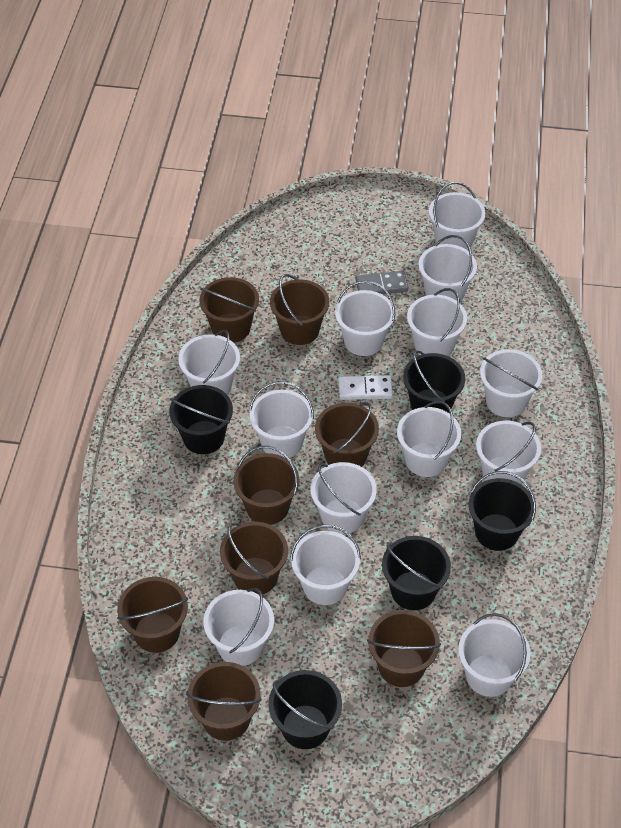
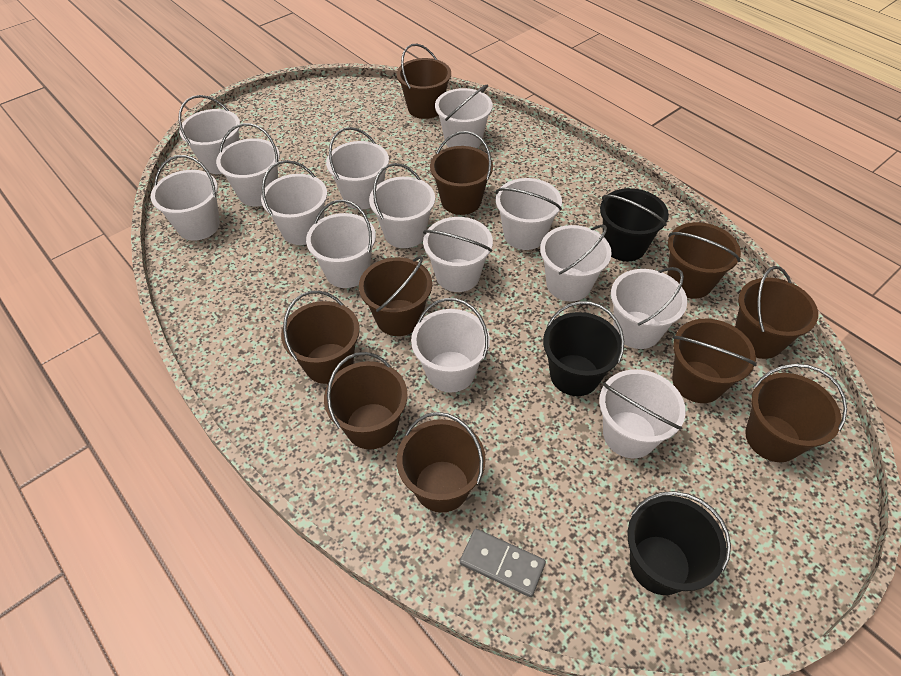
black bucket: 5 -> 3
brown bucket: 8 -> 10
white bucket: 13 -> 14
white domino: 1 -> 0

